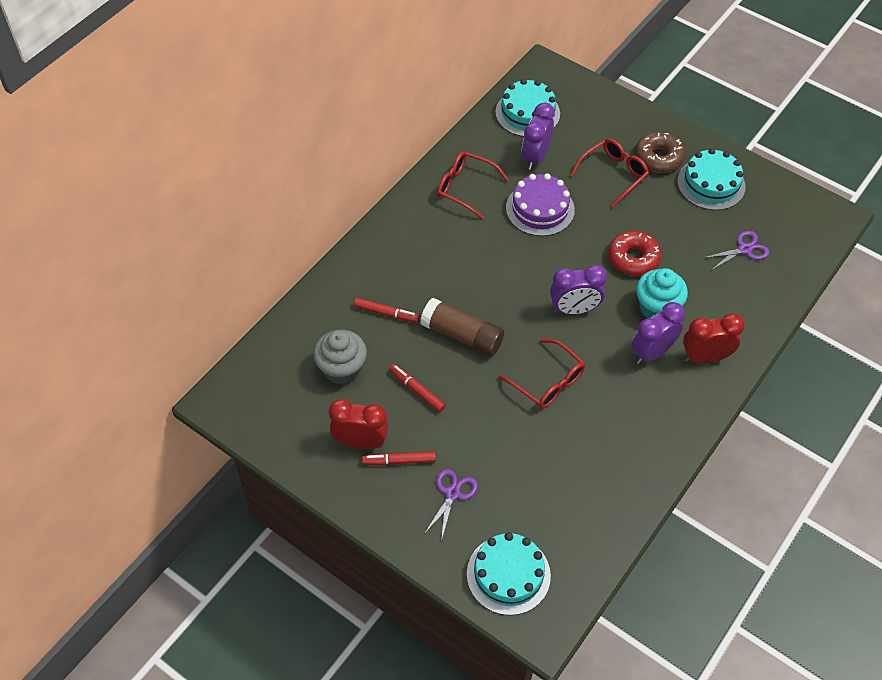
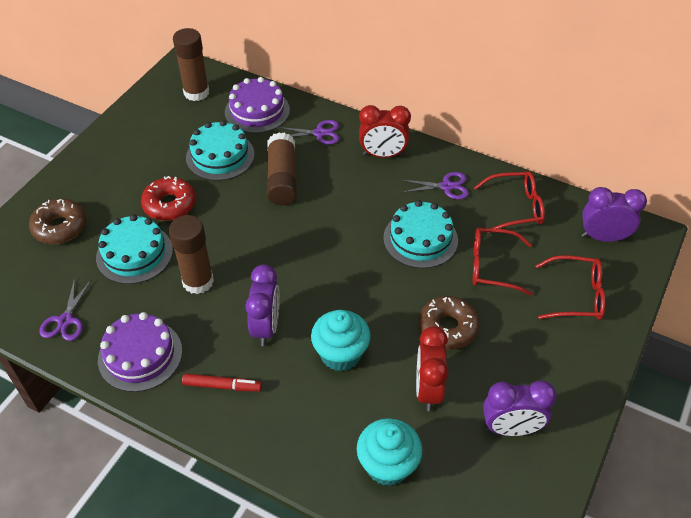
brown donut: 1 -> 2
brown glue stick: 1 -> 3
grey cupcake: 1 -> 0
purple cake: 1 -> 2
purple scissors: 2 -> 3
red marker: 3 -> 1
turquoise cupcake: 1 -> 2

